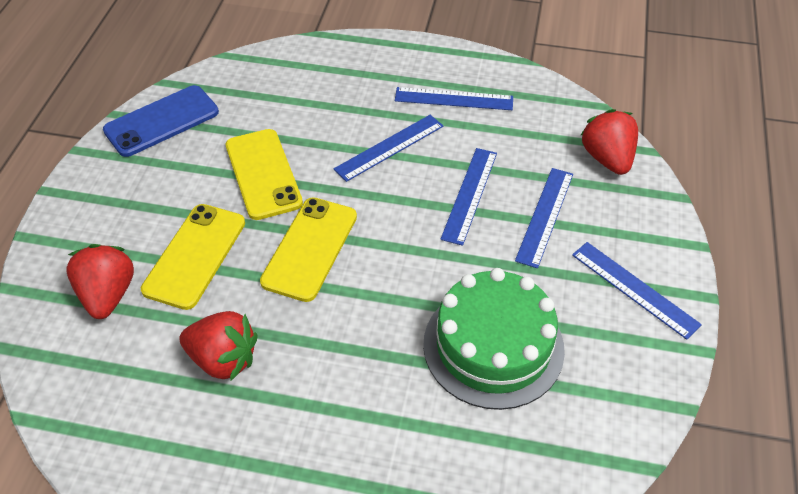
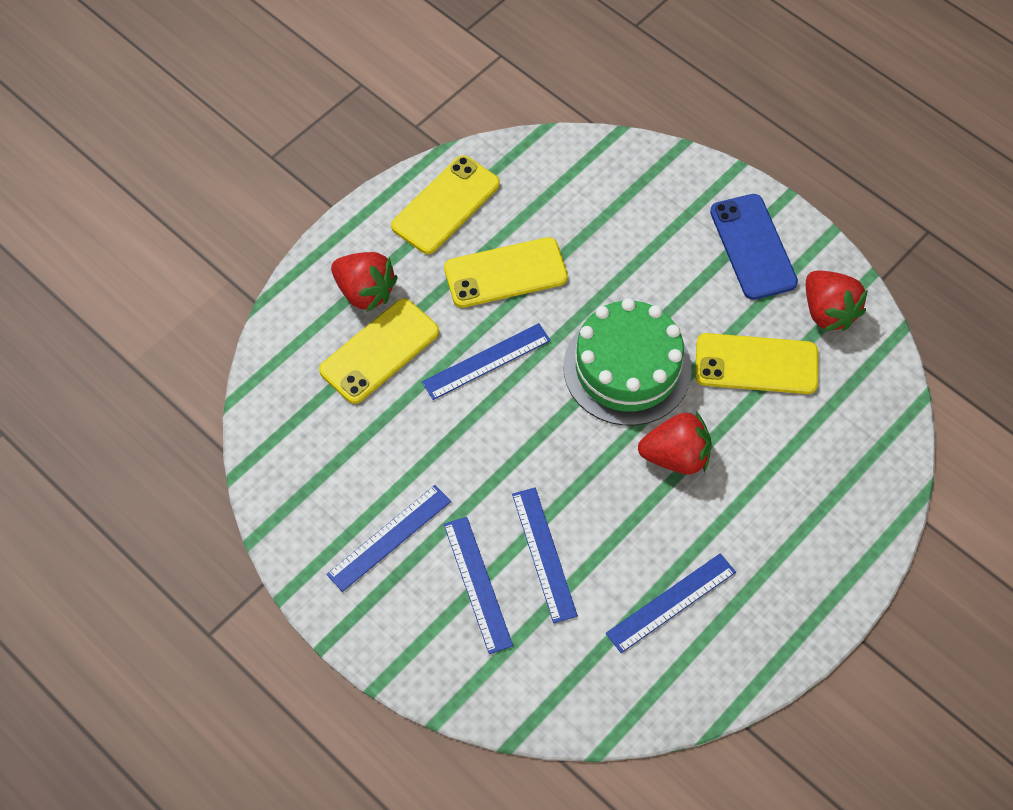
yellow phone: 3 -> 4

